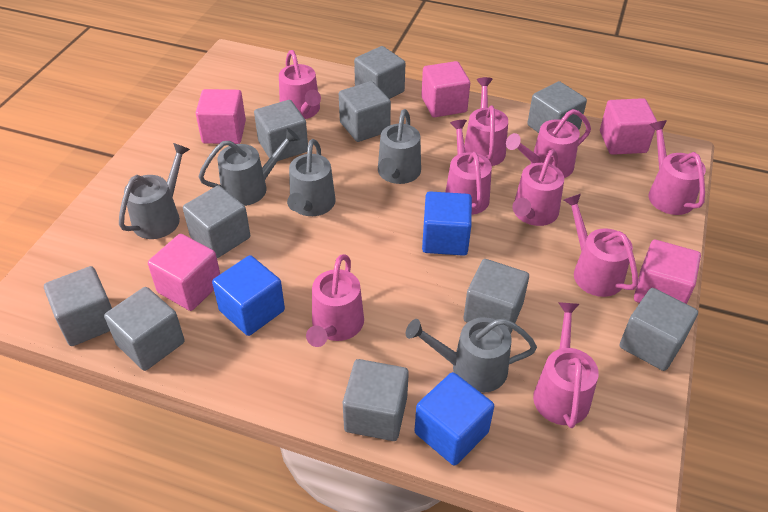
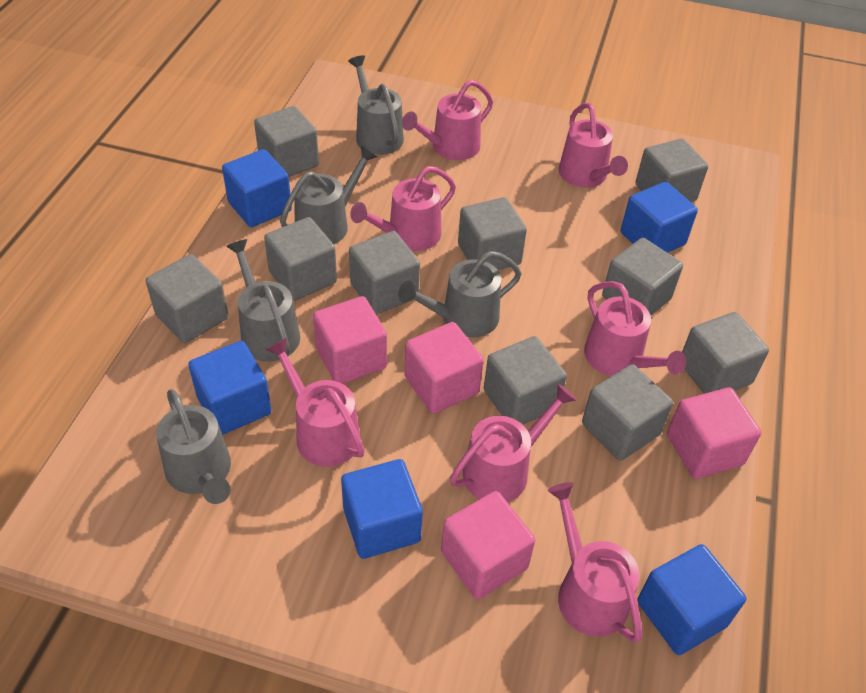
blue cube: 3 -> 5
pink cube: 5 -> 4
pink watering can: 9 -> 7

